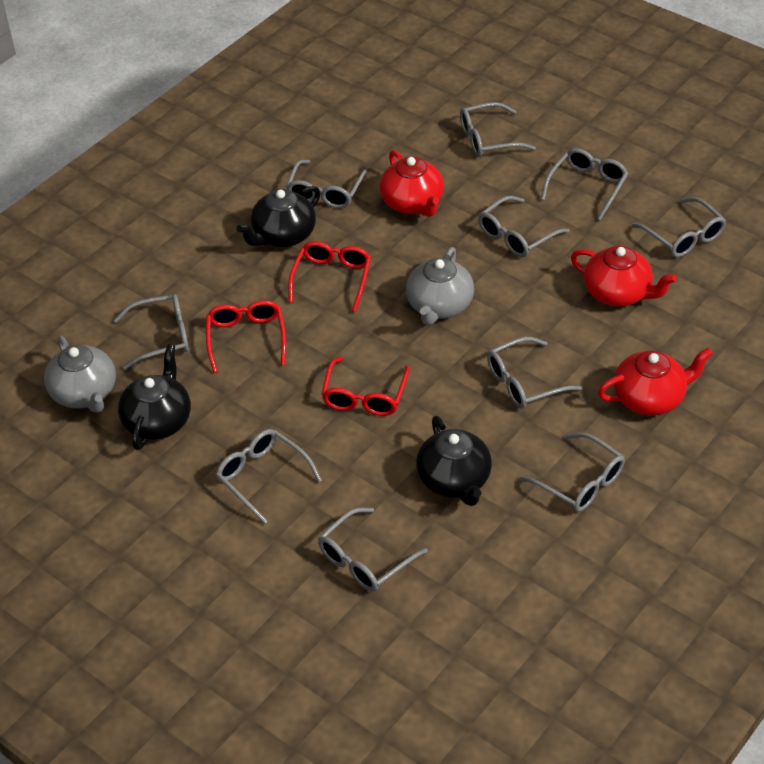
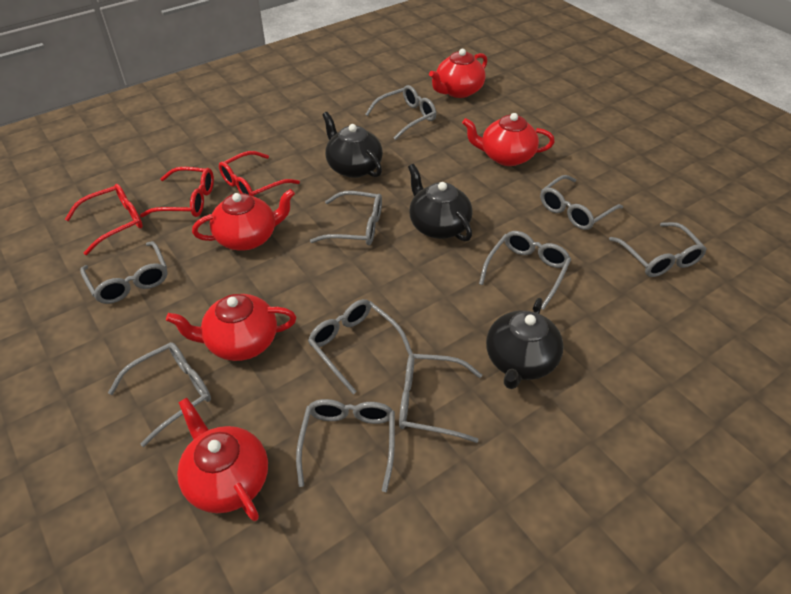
grey teapot: 2 -> 0
red teapot: 3 -> 5

